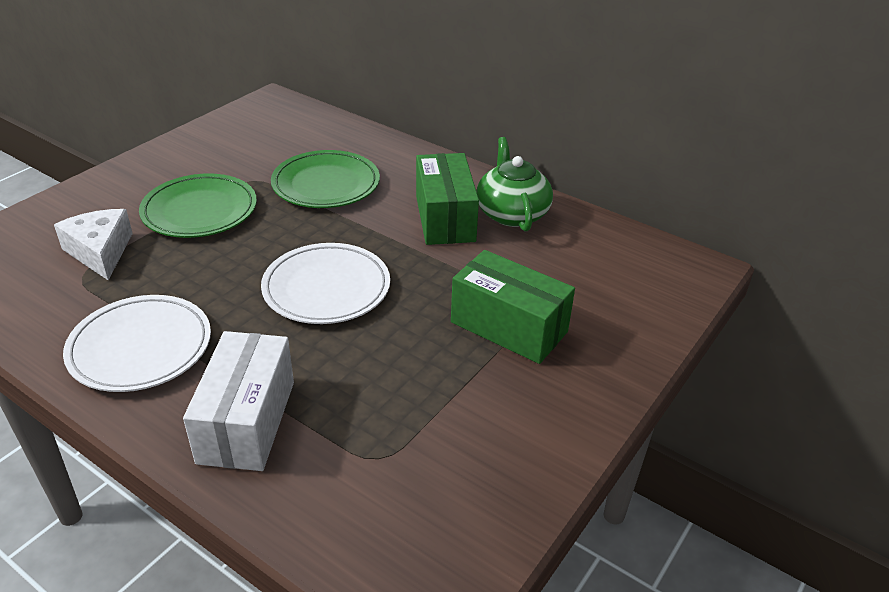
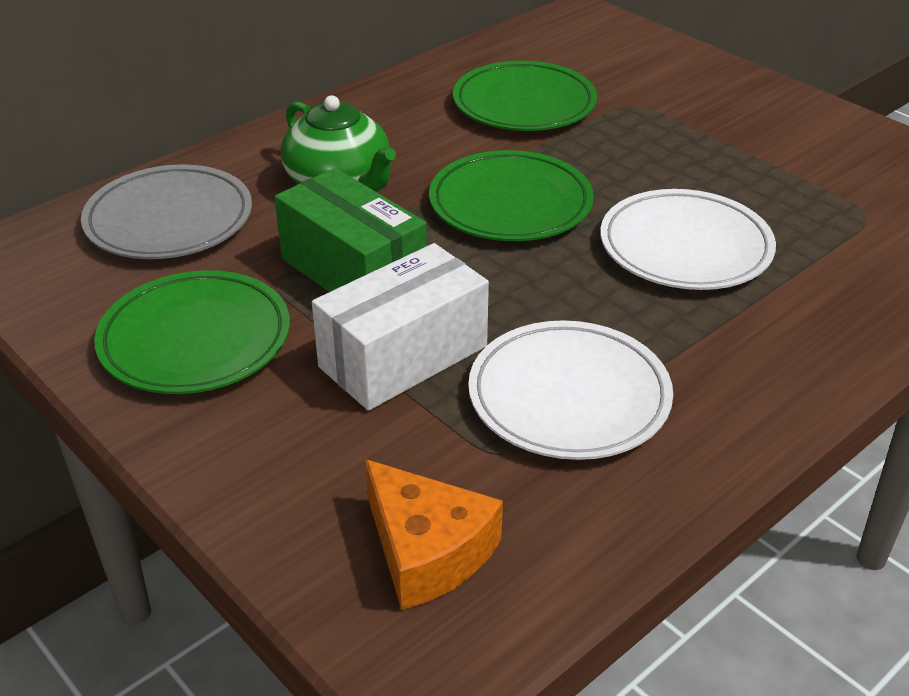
green box: 2 -> 1
green plate: 2 -> 3
grey plate: 0 -> 1
orange cheese: 0 -> 1
white cheese: 1 -> 0

